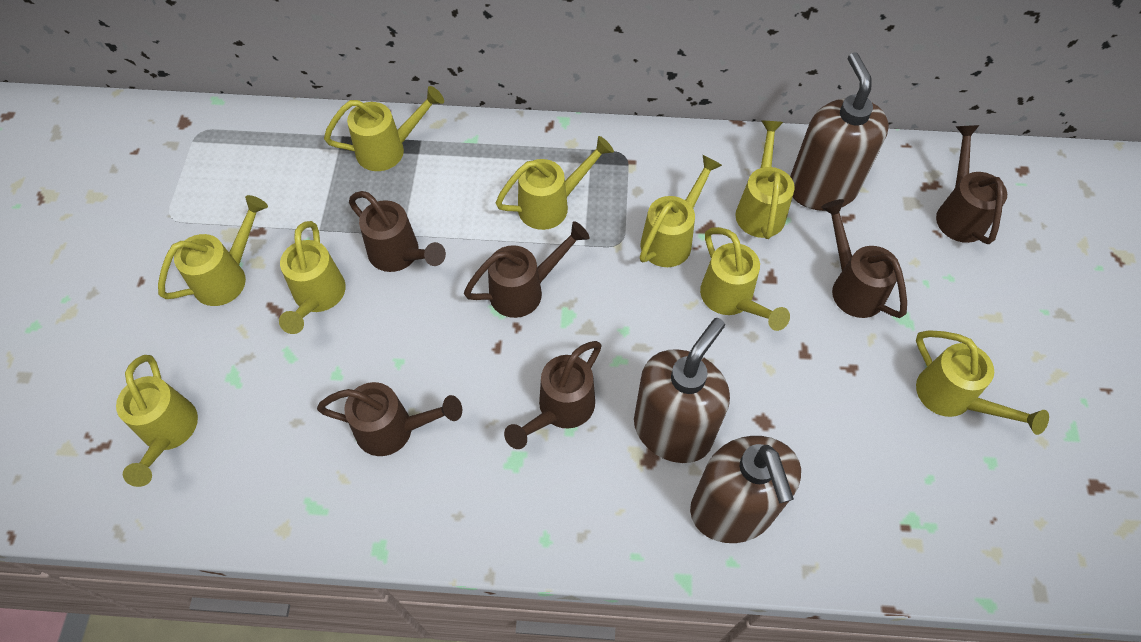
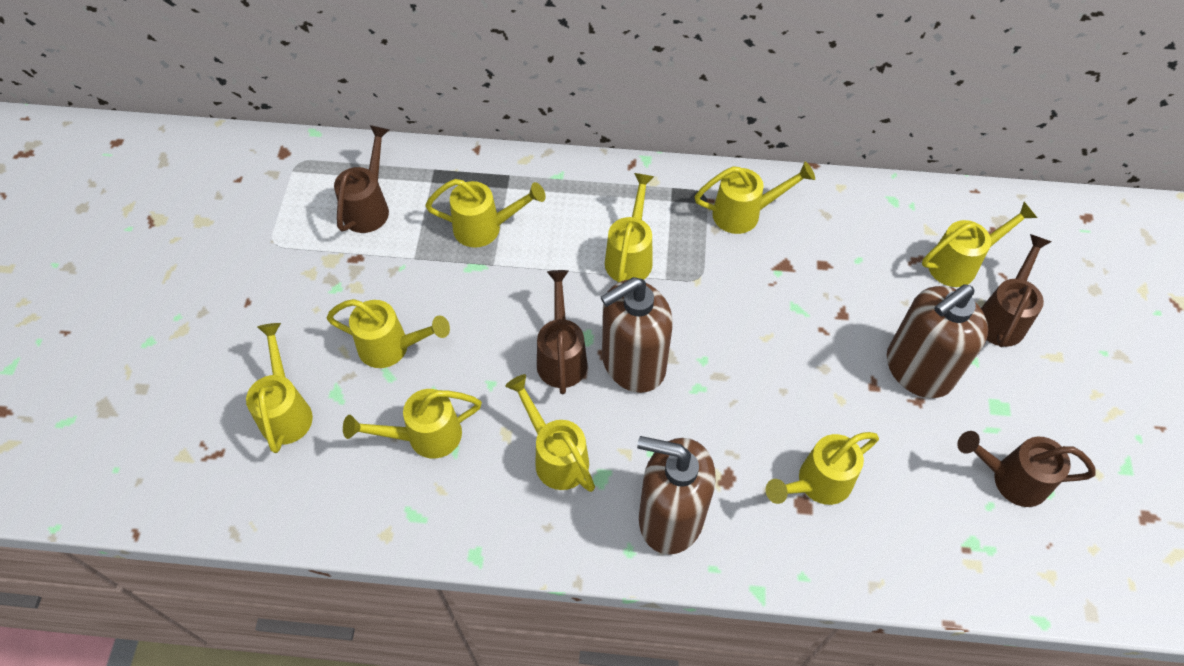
brown watering can: 6 -> 4

